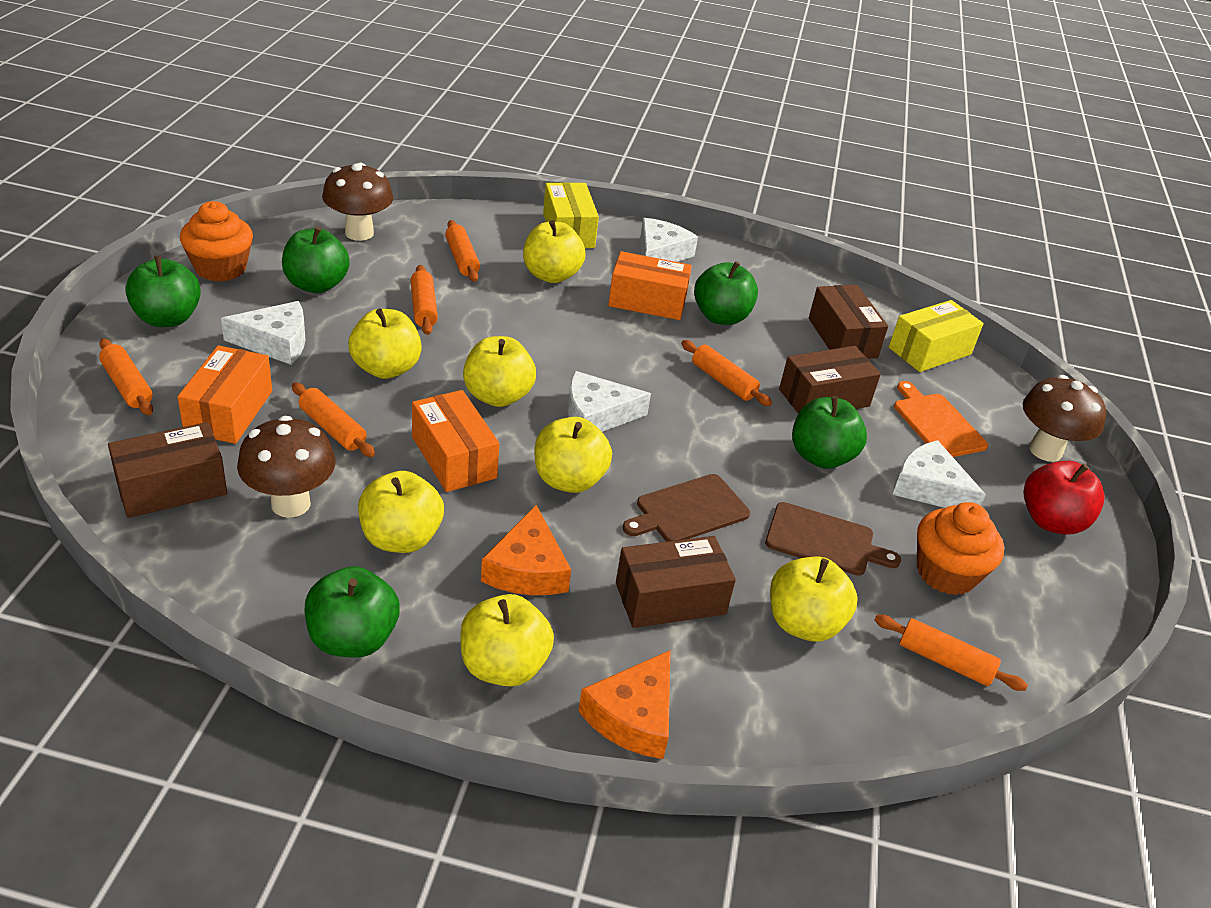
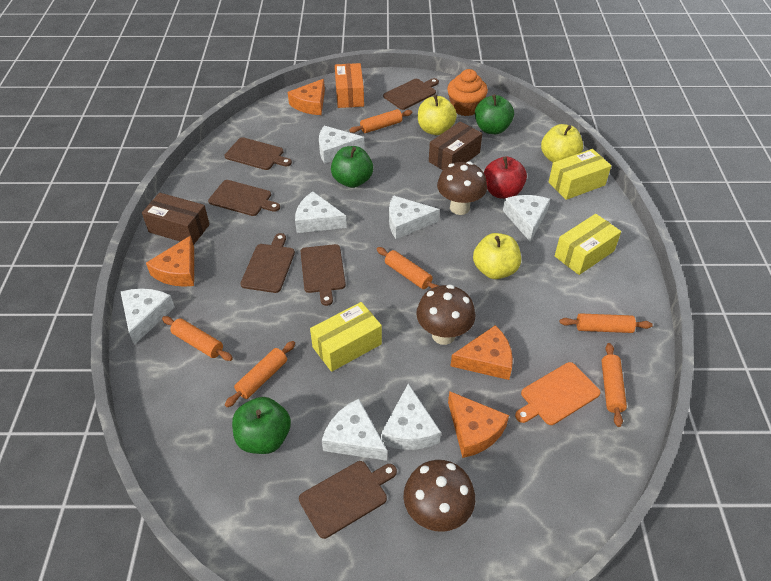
brown box: 4 -> 2
brown cutting board: 2 -> 6
green apple: 5 -> 3
orange box: 3 -> 1
orange cheese: 2 -> 4
orange cupcake: 2 -> 1
white cheese: 4 -> 7
yellow apple: 7 -> 3
yellow box: 2 -> 3

